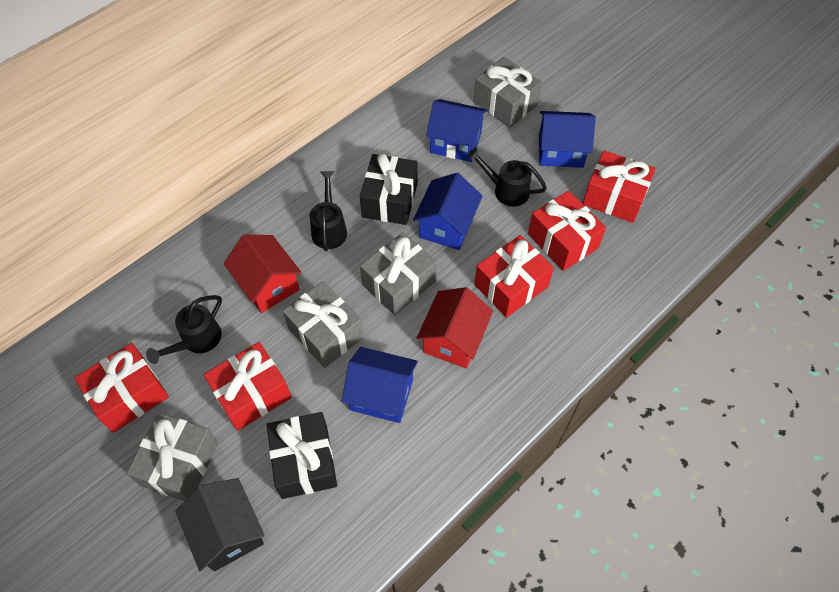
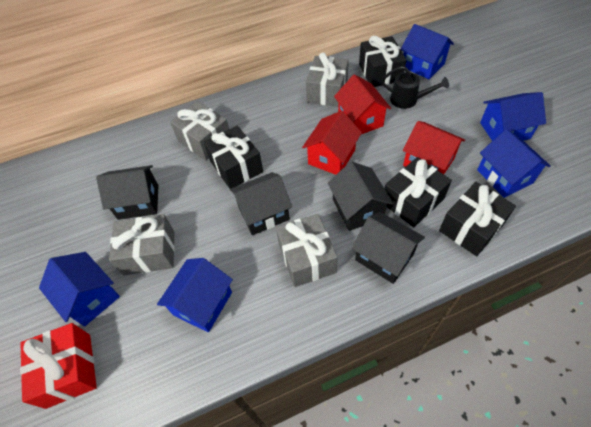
black gift: 2 -> 4
black house: 1 -> 4
black watering can: 3 -> 1
blue house: 4 -> 5
red gift: 5 -> 1
red house: 2 -> 3

